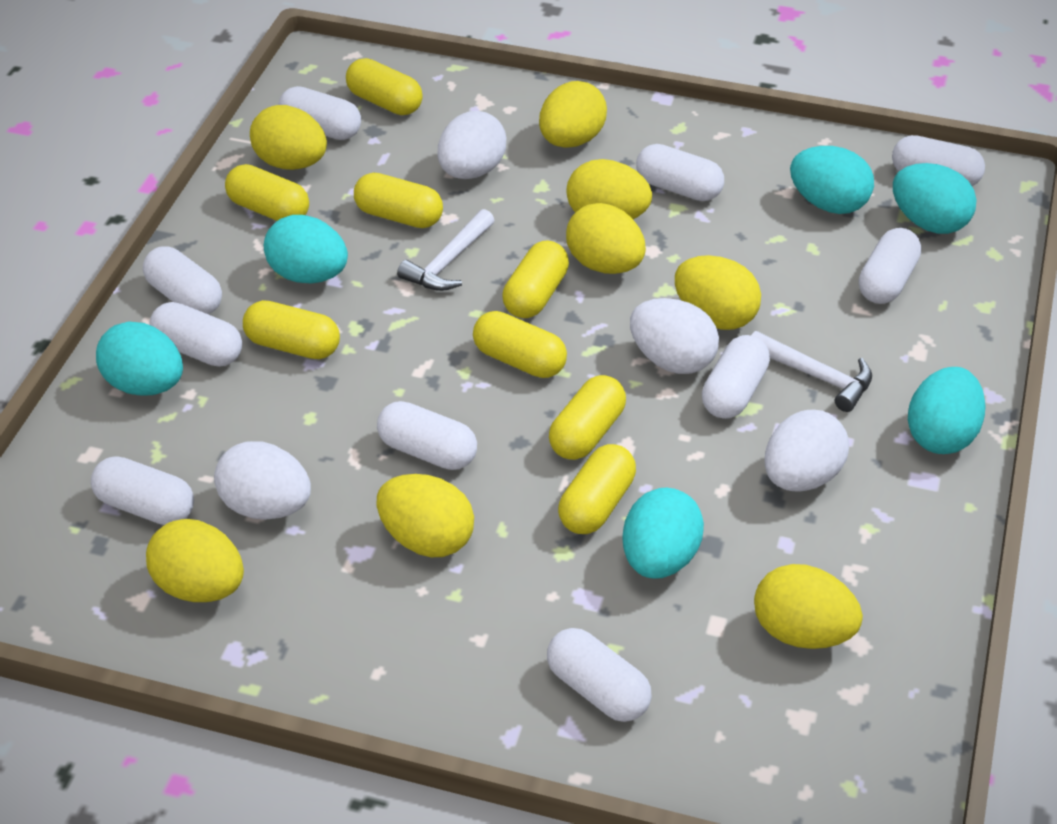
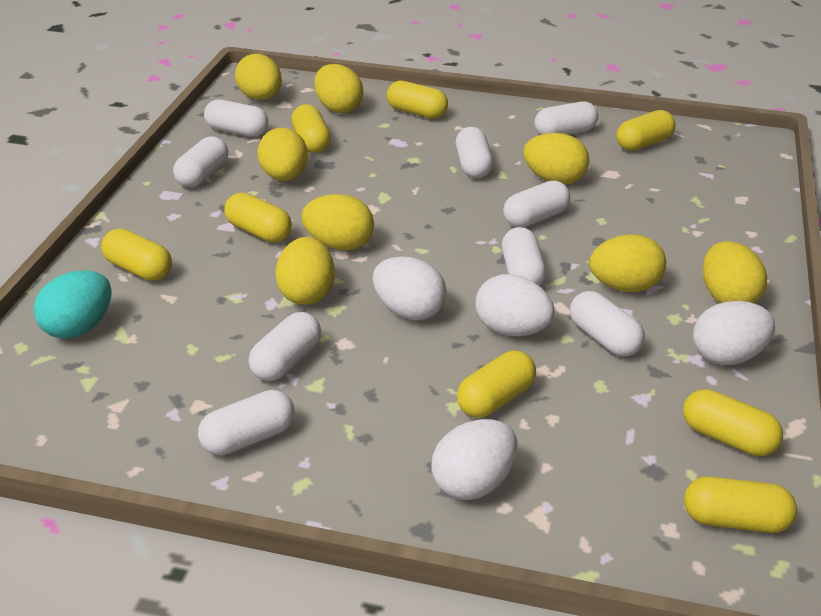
turquoise egg: 6 -> 1
white capsule: 10 -> 9
white hammer: 2 -> 0

